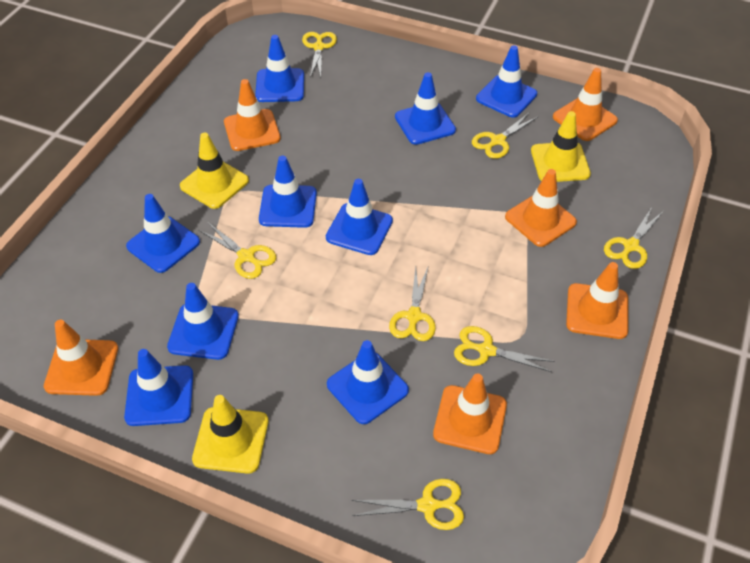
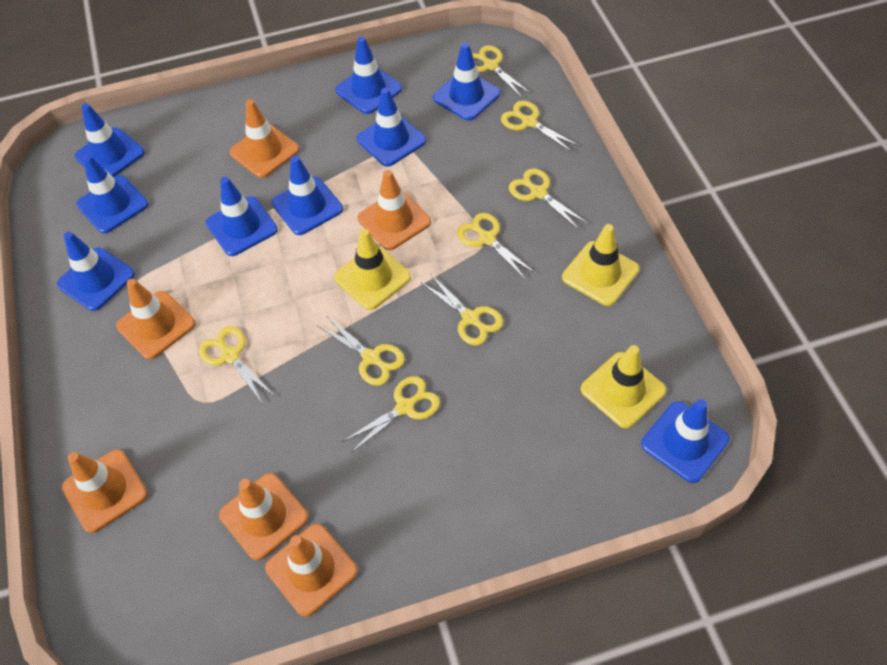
yellow scissors: 7 -> 8

